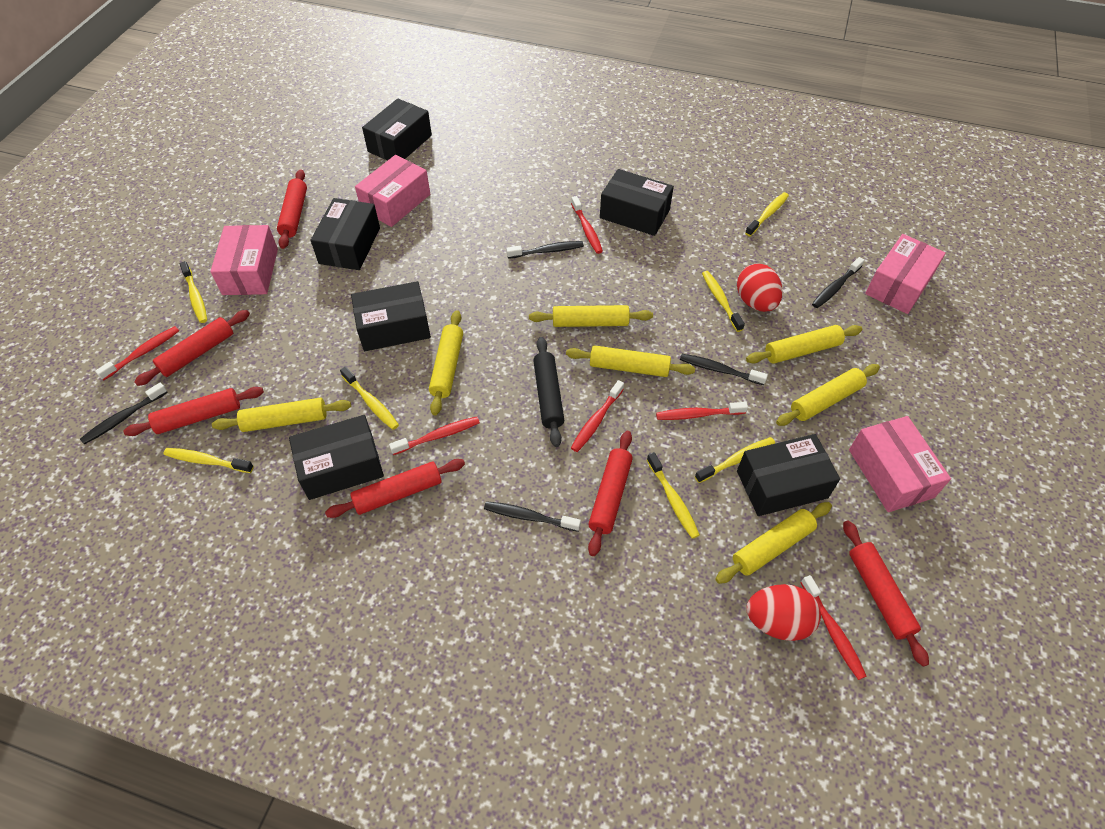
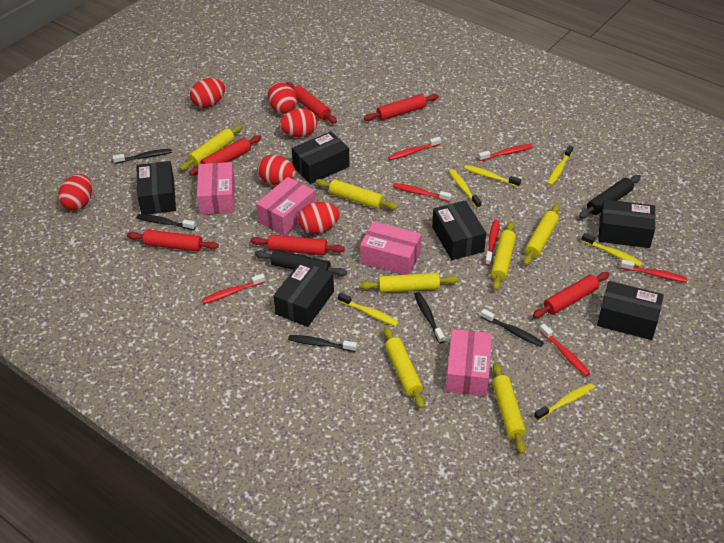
black rolling pin: 1 -> 2
red egg: 2 -> 6
red toothbrush: 6 -> 7
yellow toothbrush: 7 -> 6

